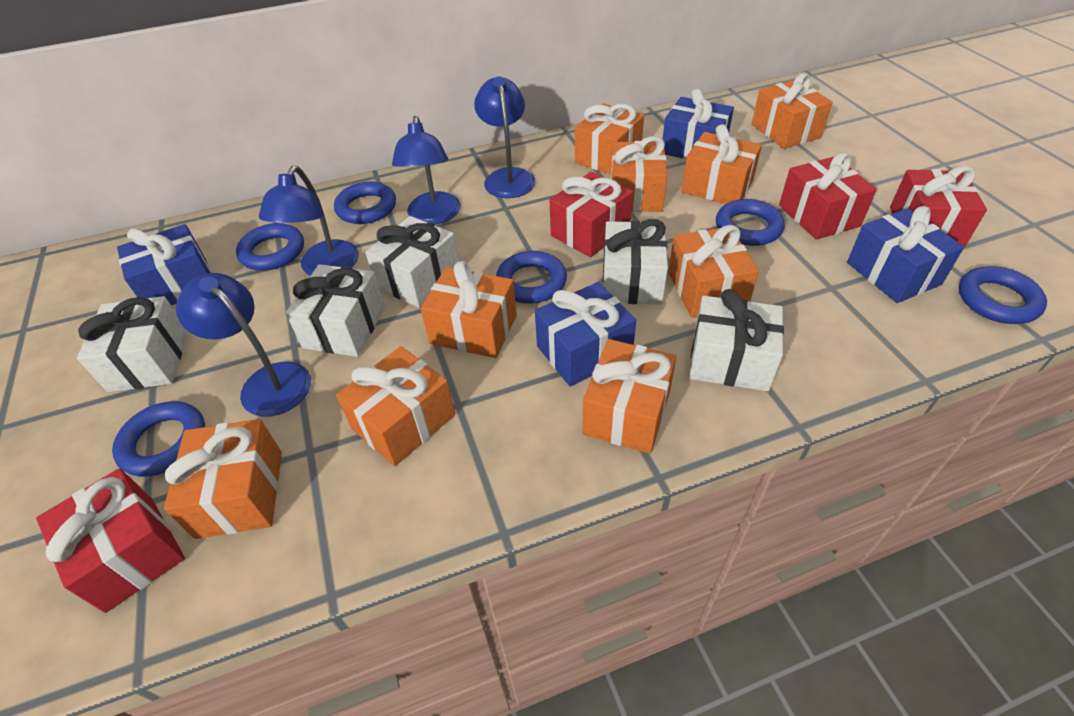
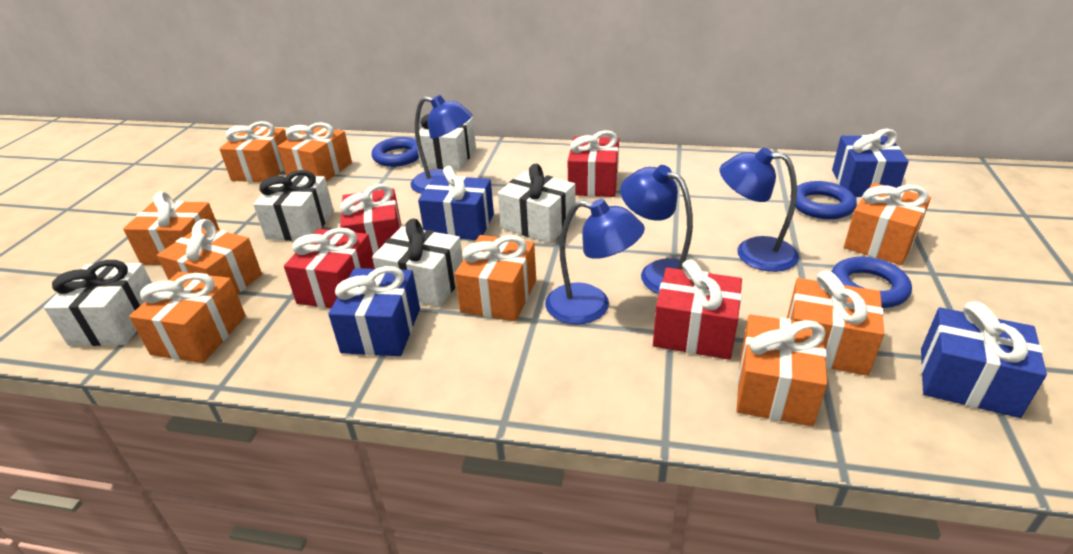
blue ring: 6 -> 3

